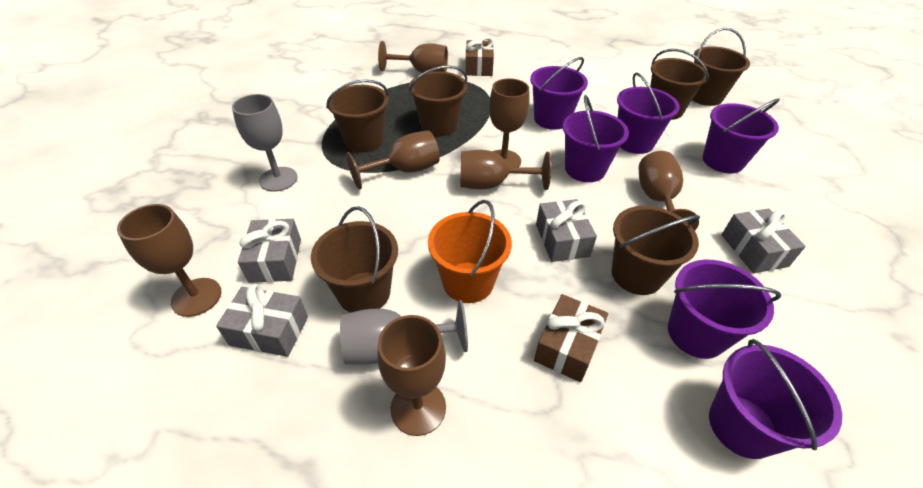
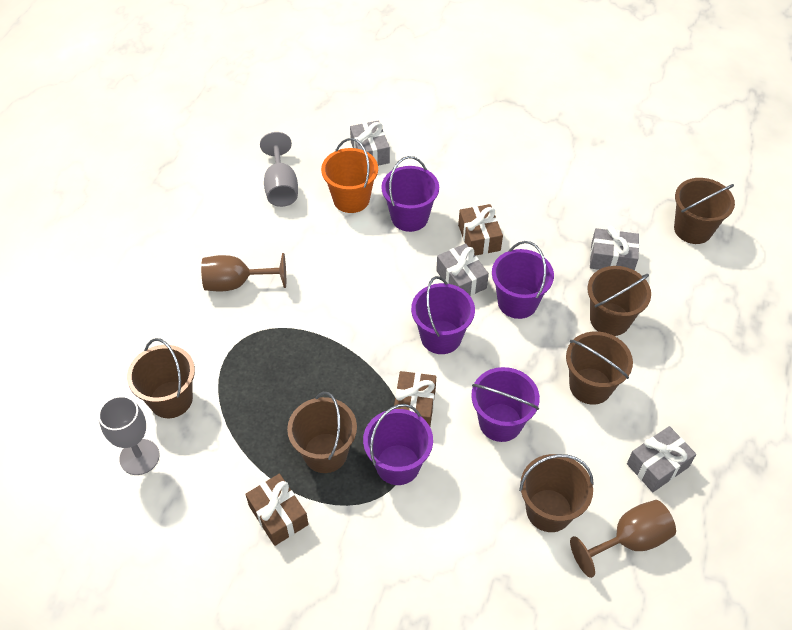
brown gift: 2 -> 3
brown goblet: 7 -> 2
purple bucket: 6 -> 5

